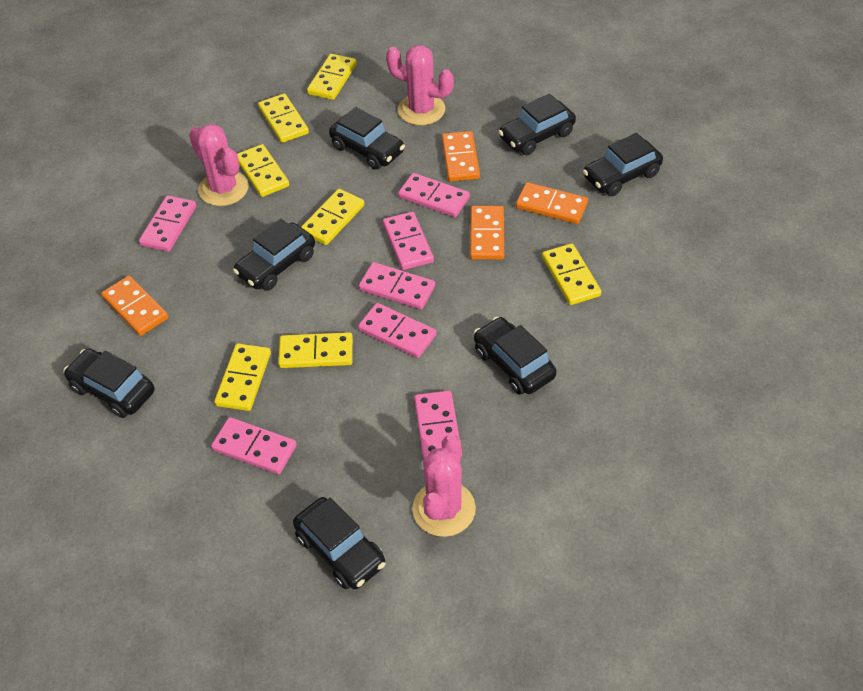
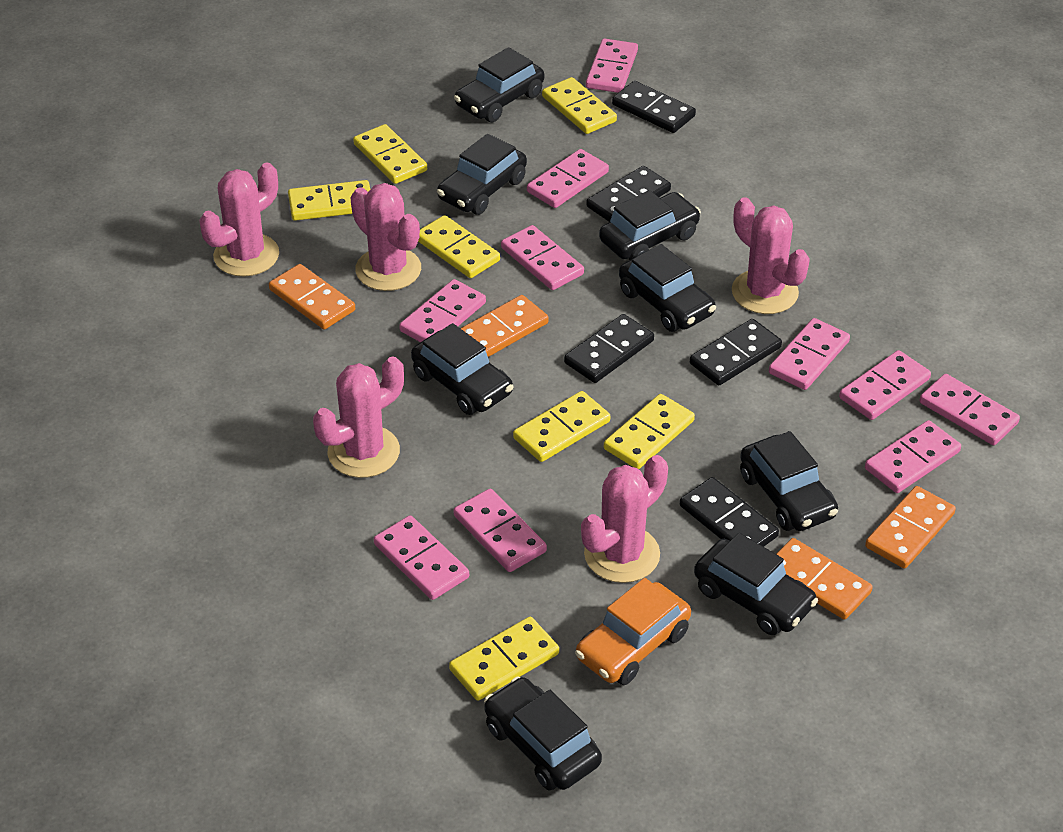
black car: 7 -> 8
black domino: 0 -> 5
orange car: 0 -> 1
pink cactus: 3 -> 5
pink domino: 7 -> 10

